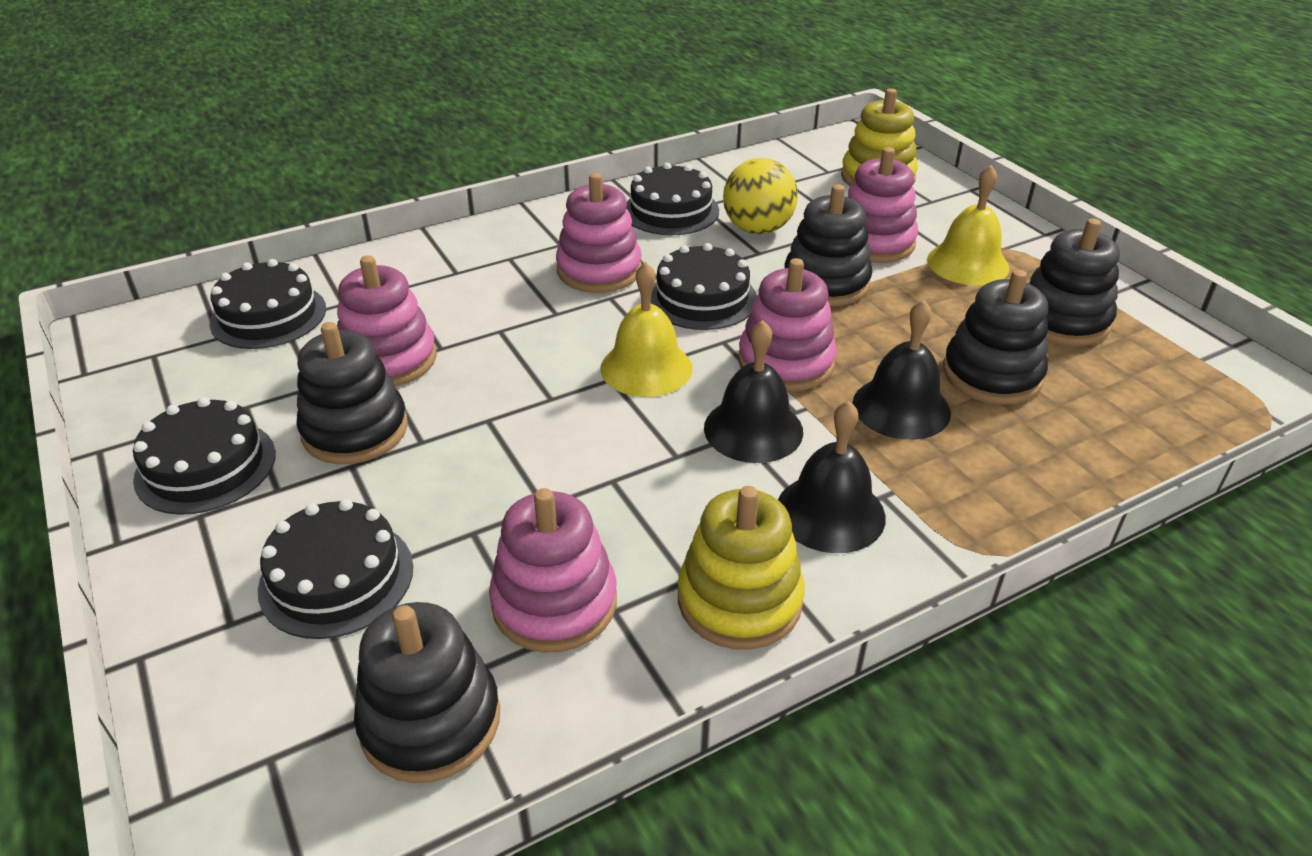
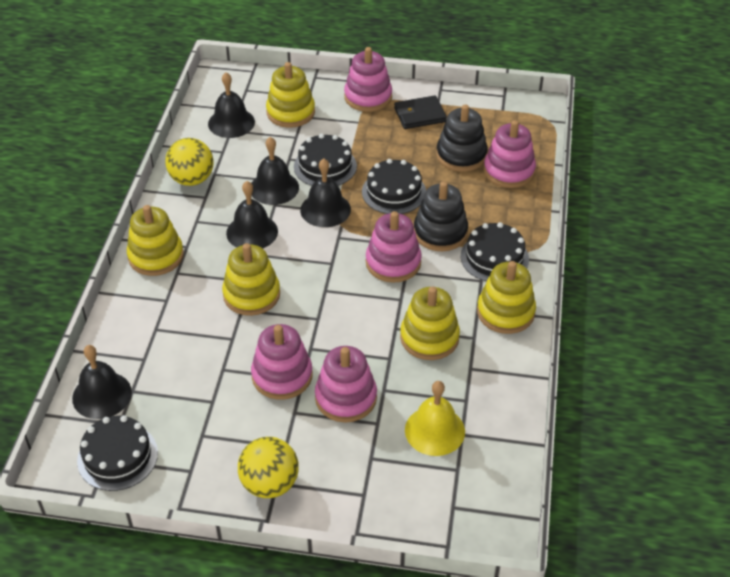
black bell: 3 -> 5
black cake: 5 -> 4
black stacking toy: 5 -> 2
black wallet: 0 -> 1
yellow ball: 1 -> 2
yellow bell: 2 -> 1
yellow stacking toy: 2 -> 5

